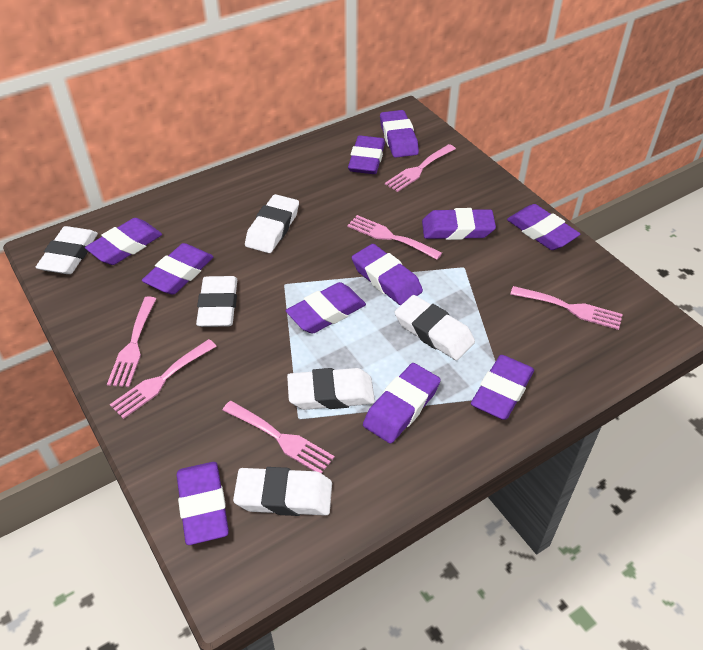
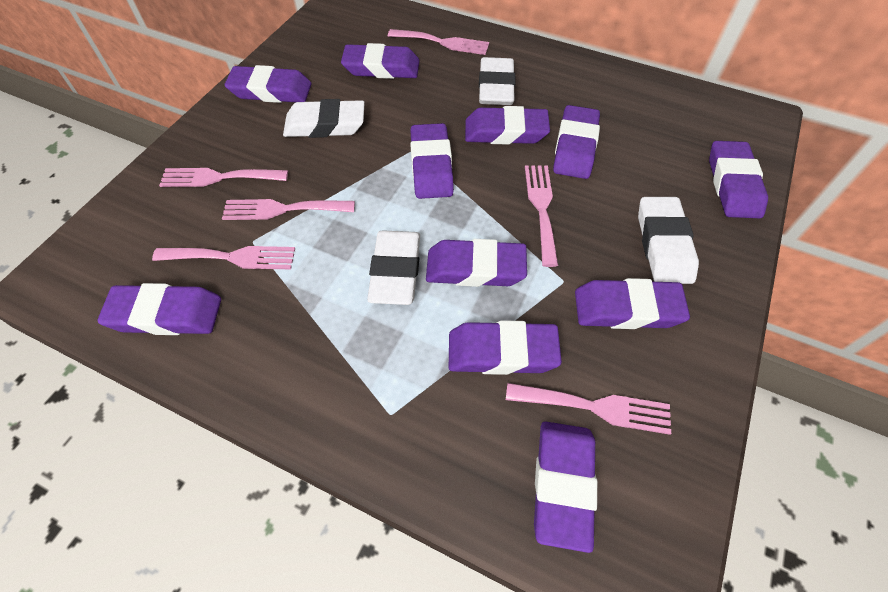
white eraser: 6 -> 4

